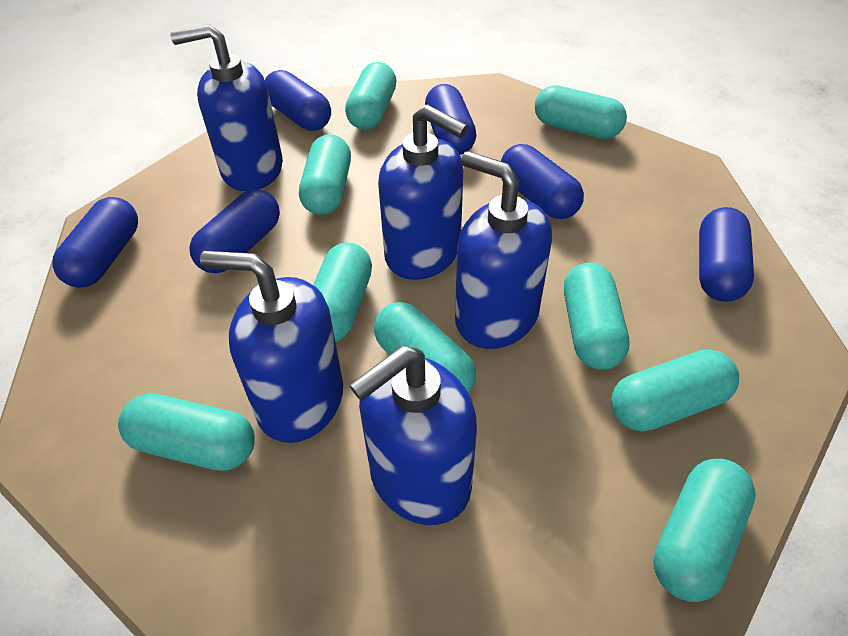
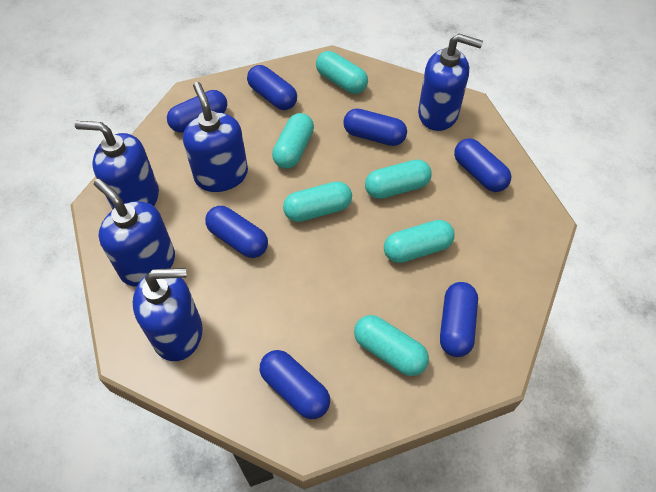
blue capsule: 6 -> 7
turquoise capsule: 9 -> 6

